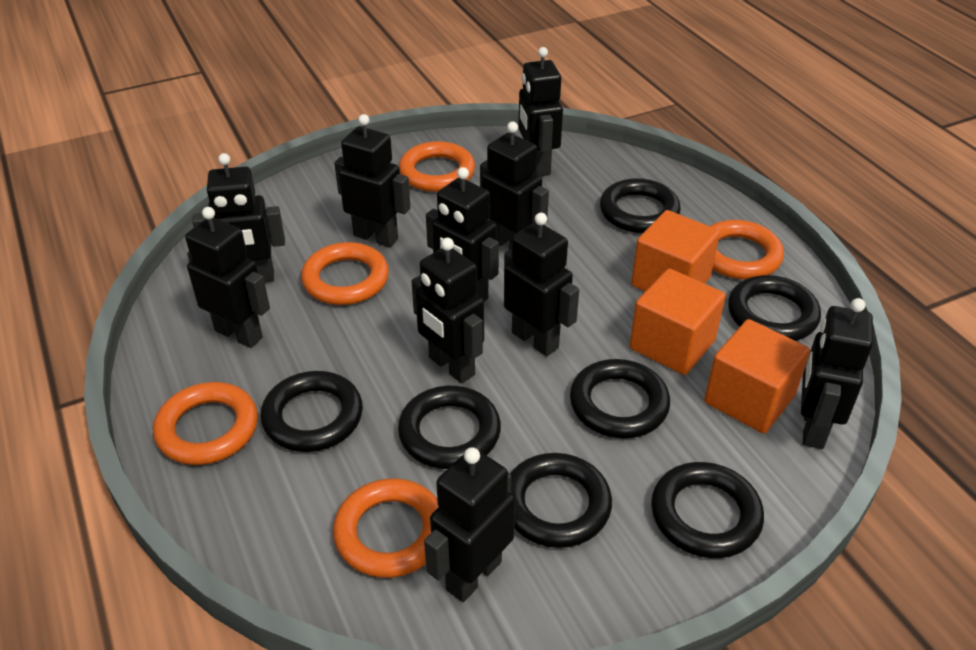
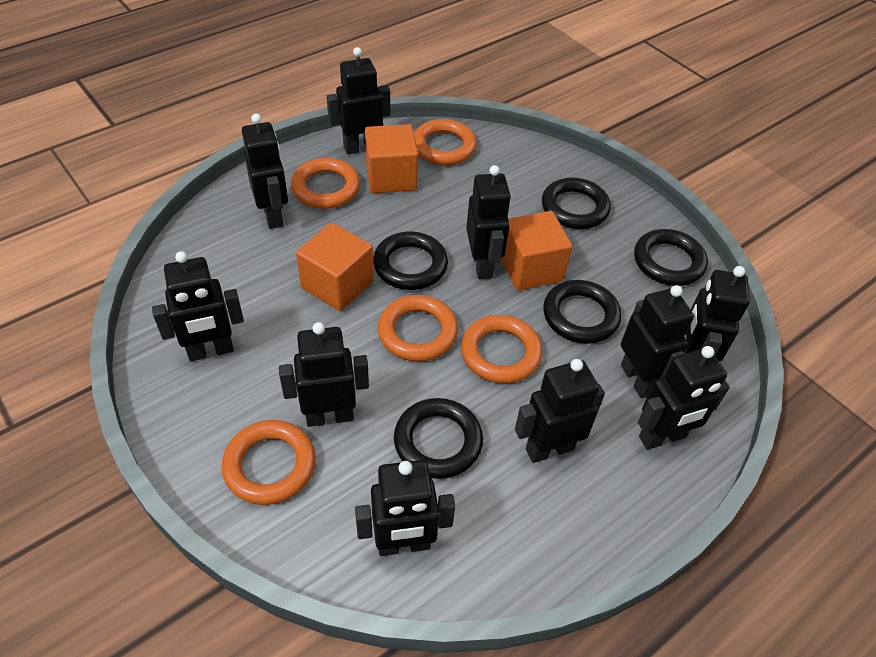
black ring: 7 -> 5

